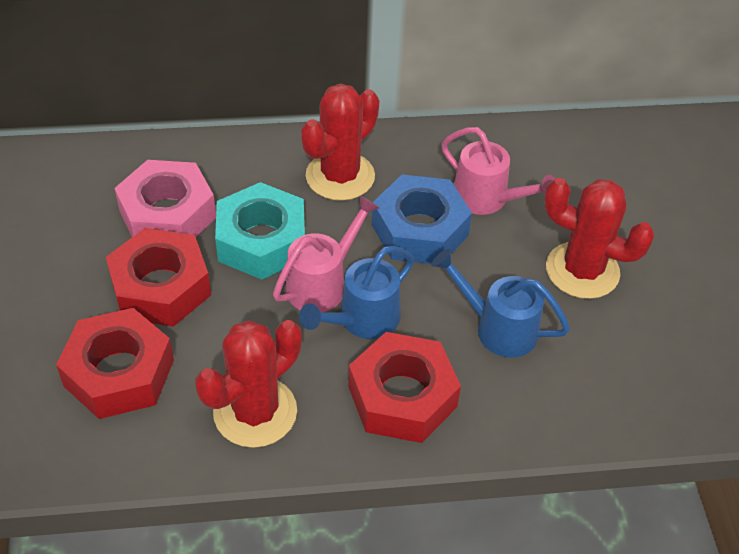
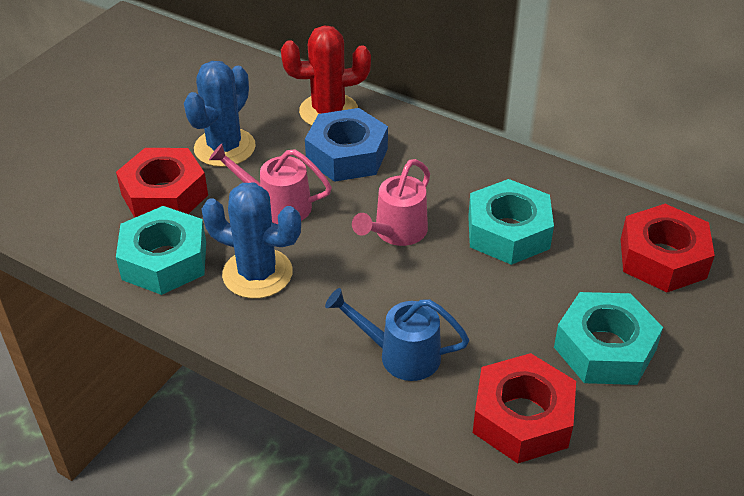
blue cactus: 0 -> 2
blue watering can: 2 -> 1
pink nut: 1 -> 0
red cactus: 3 -> 1
turquoise nut: 1 -> 3

